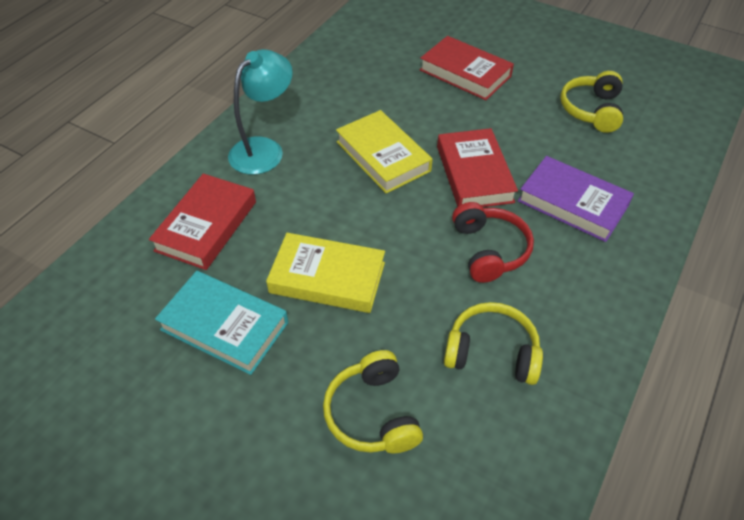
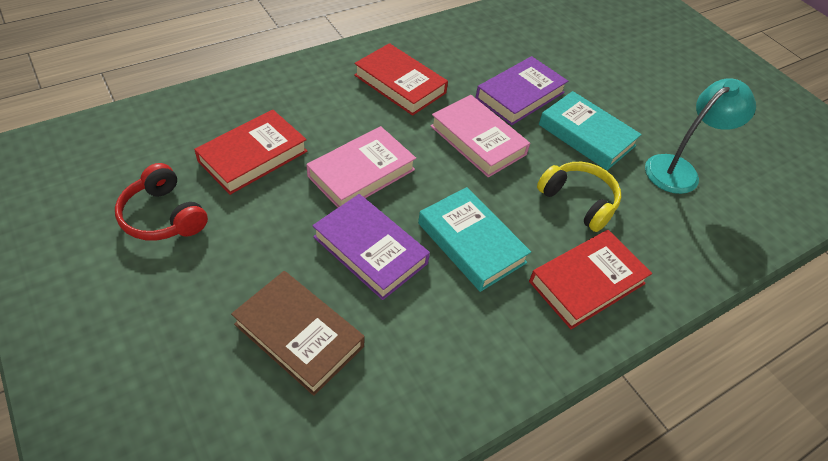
brown book: 0 -> 1
pink book: 0 -> 2
purple book: 1 -> 2
turquoise book: 1 -> 2
yellow book: 2 -> 0
yellow headphones: 3 -> 1

